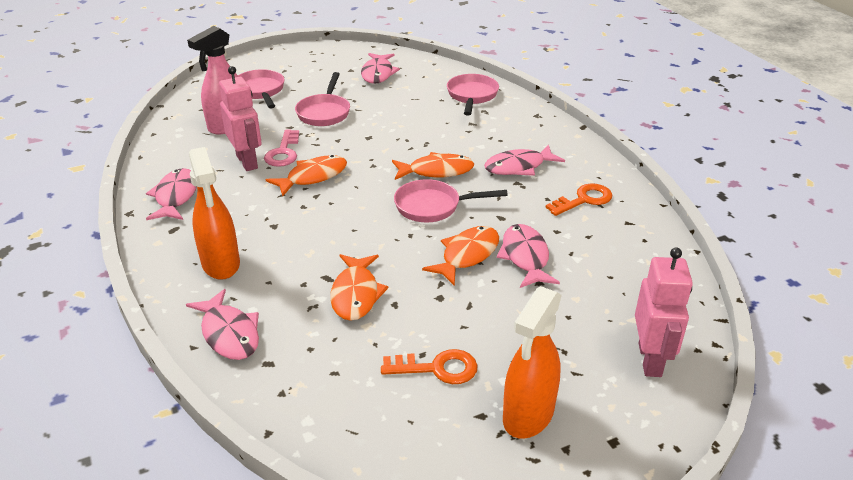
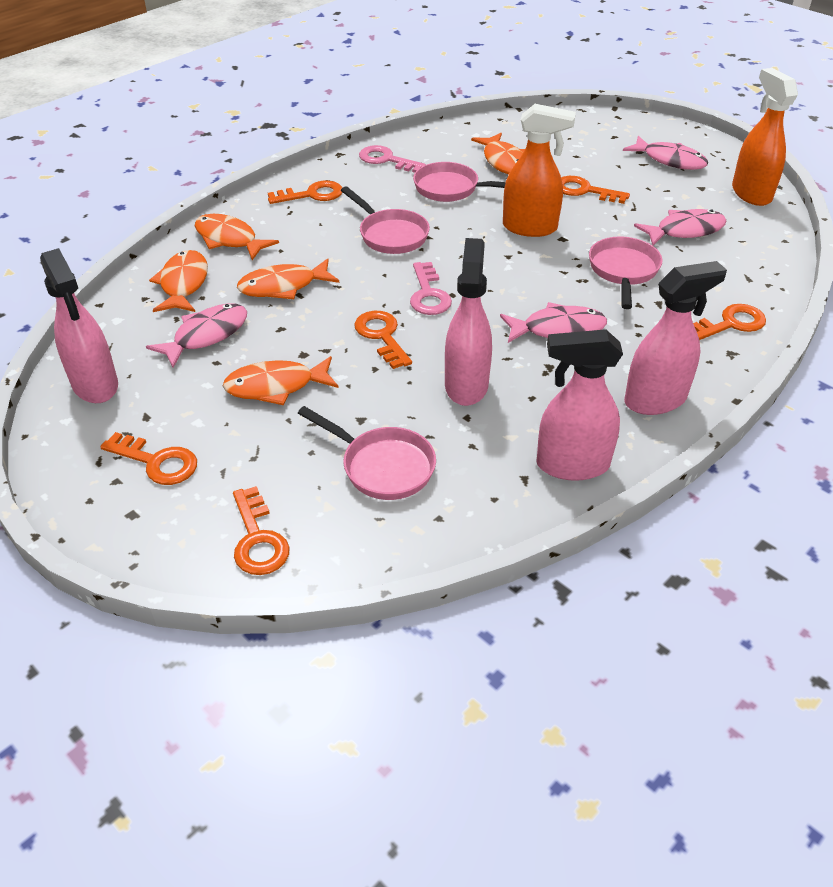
orange fish: 4 -> 5
orange key: 2 -> 6
pink fish: 5 -> 4
pink key: 1 -> 2
pink robot: 2 -> 0
pink spray bottle: 1 -> 4

